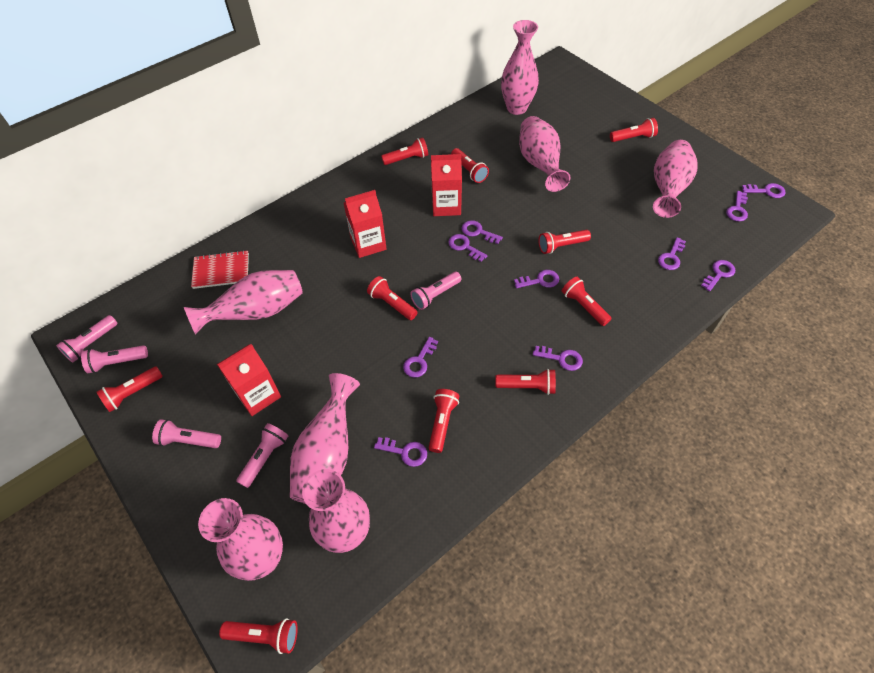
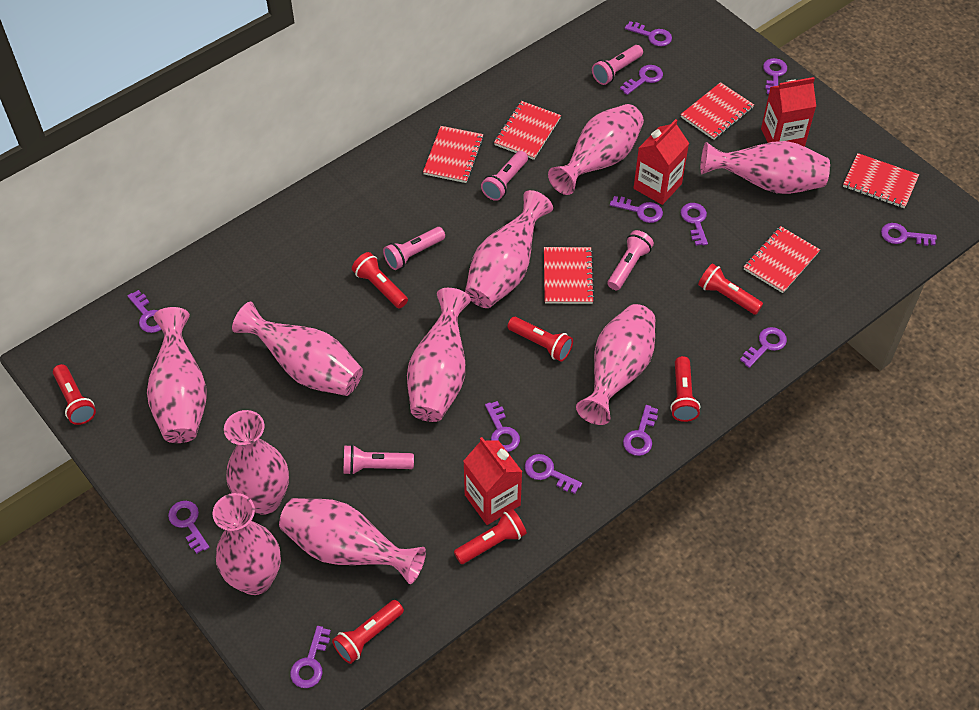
pink vase: 7 -> 10
purple key: 10 -> 13
red flashlight: 10 -> 7
red notebook: 1 -> 6

